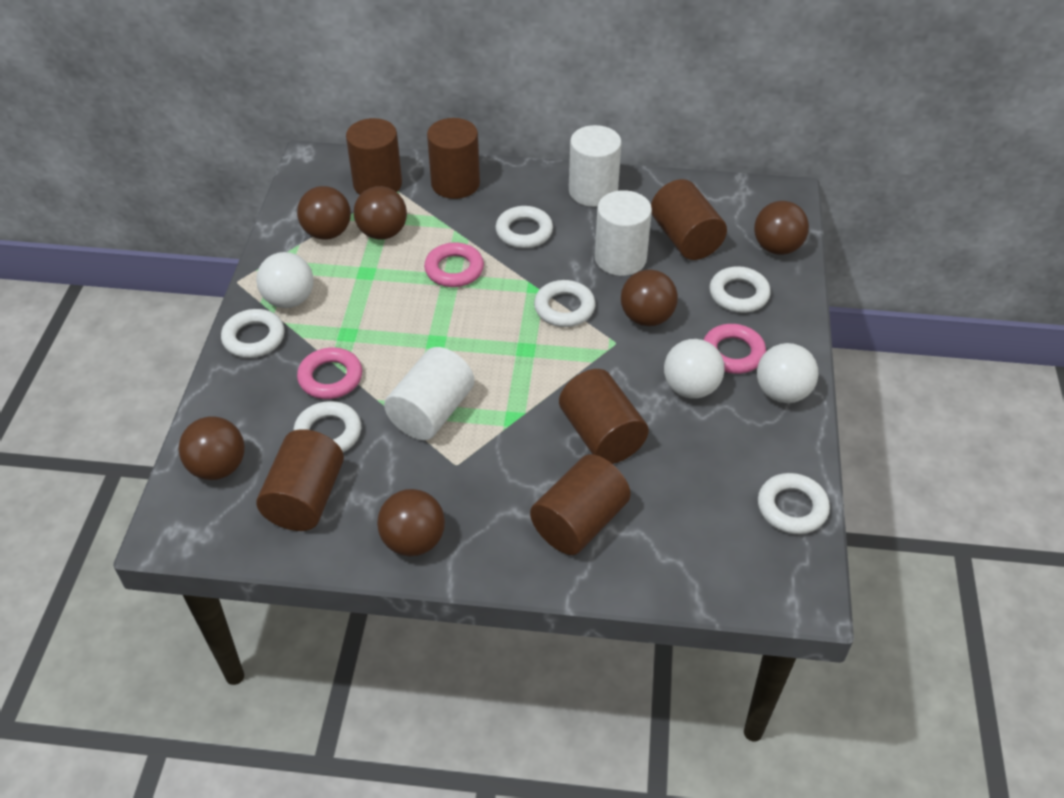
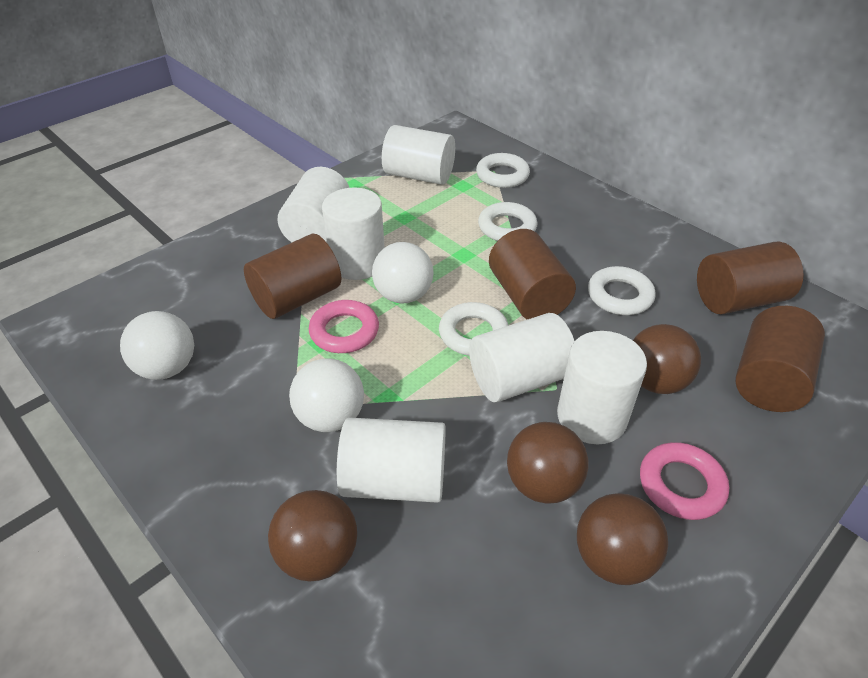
brown ball: 6 -> 4
brown cylinder: 6 -> 4
pink ring: 3 -> 2
white cylinder: 3 -> 6
white ring: 6 -> 4

